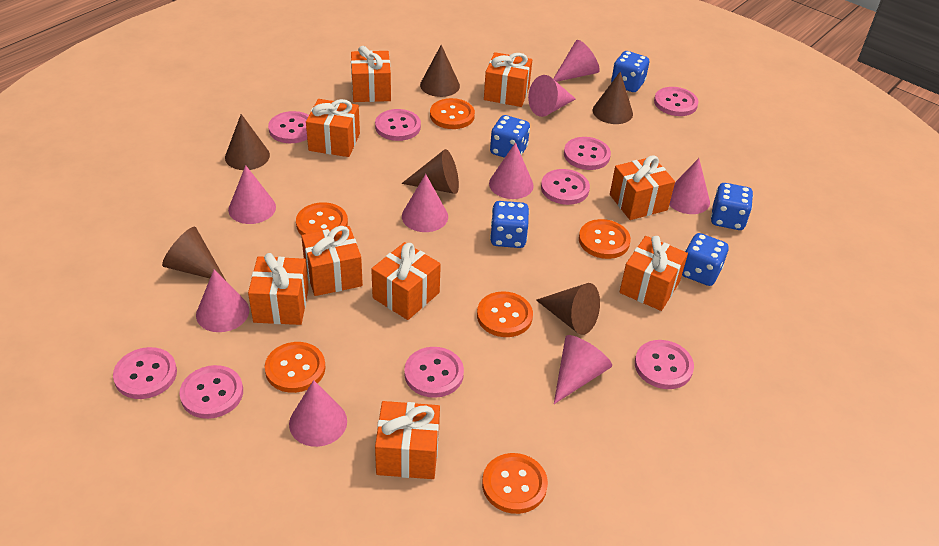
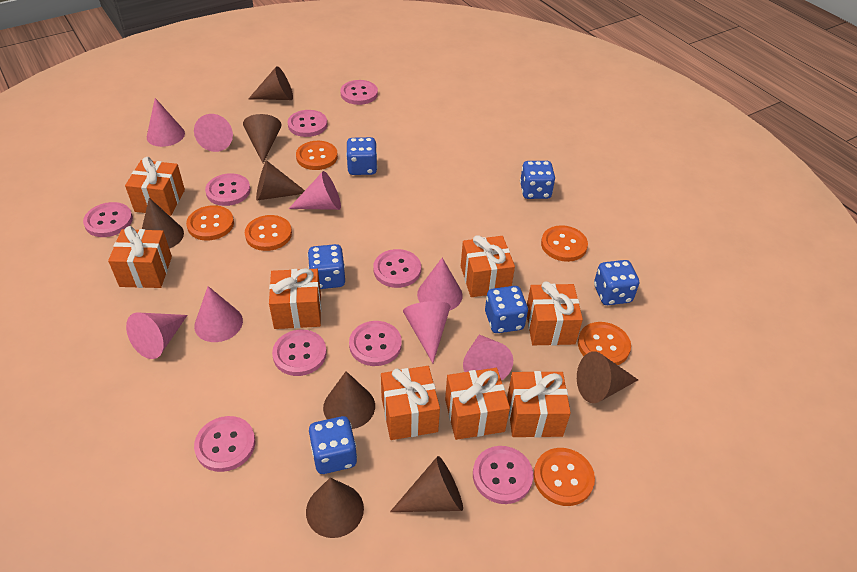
blue dice: 5 -> 6
brown cone: 6 -> 8
orange gift: 9 -> 8
pink cone: 9 -> 8

